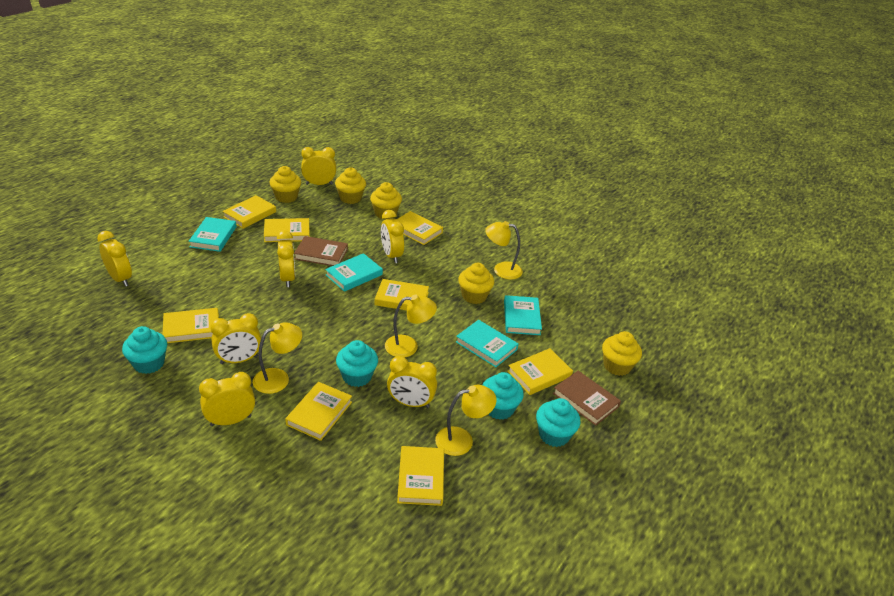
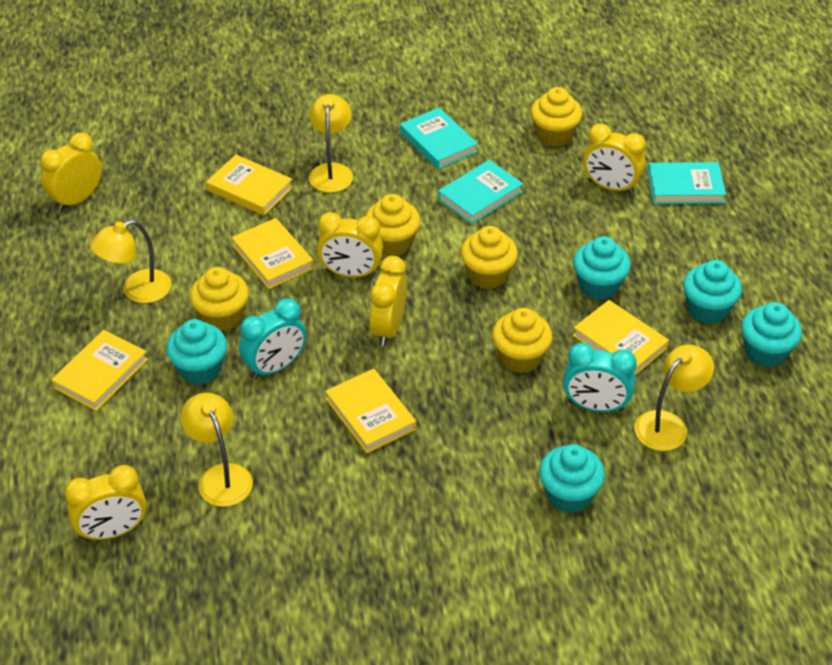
brown book: 2 -> 0
turquoise book: 4 -> 3
turquoise clock: 0 -> 2
turquoise cupcake: 4 -> 5
yellow book: 8 -> 5
yellow clock: 7 -> 5

